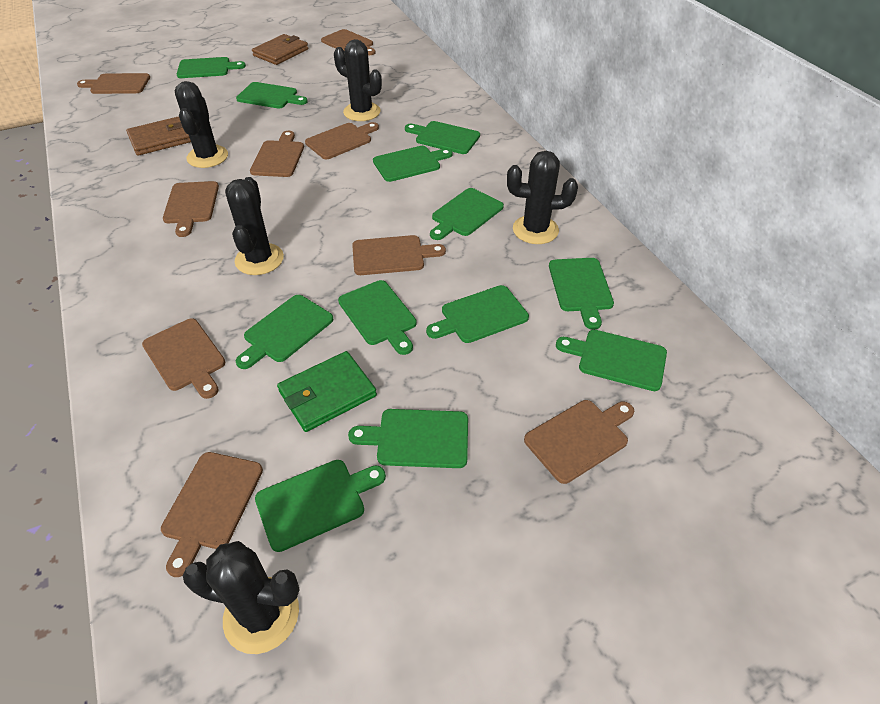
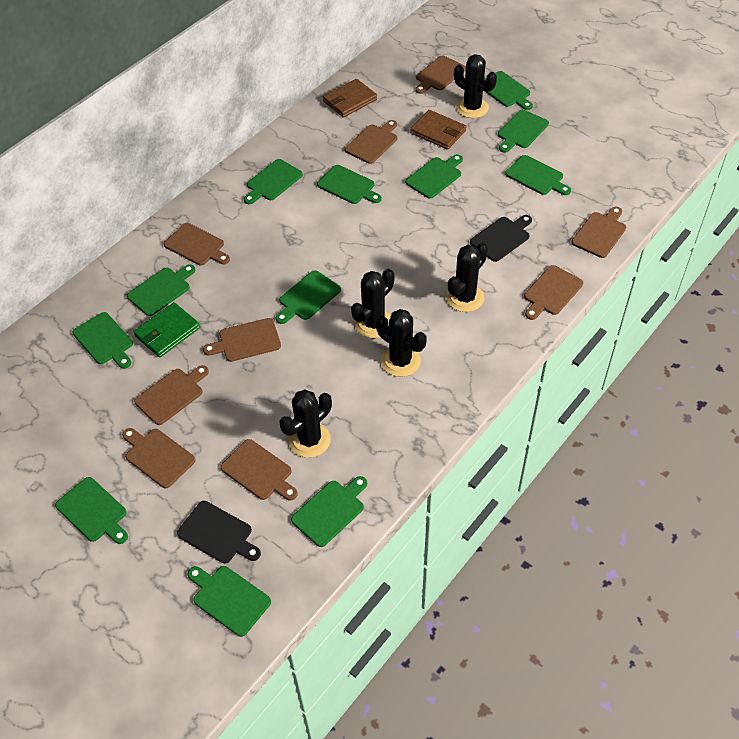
black cutting board: 0 -> 2

